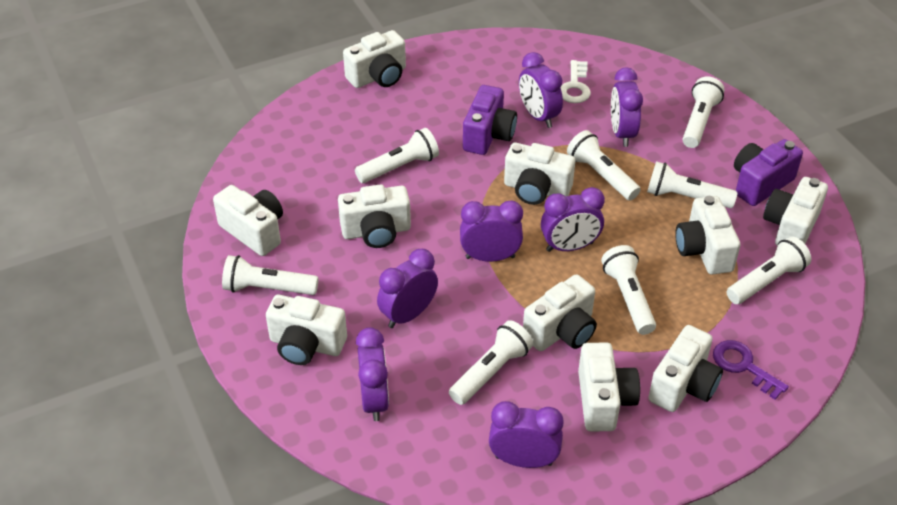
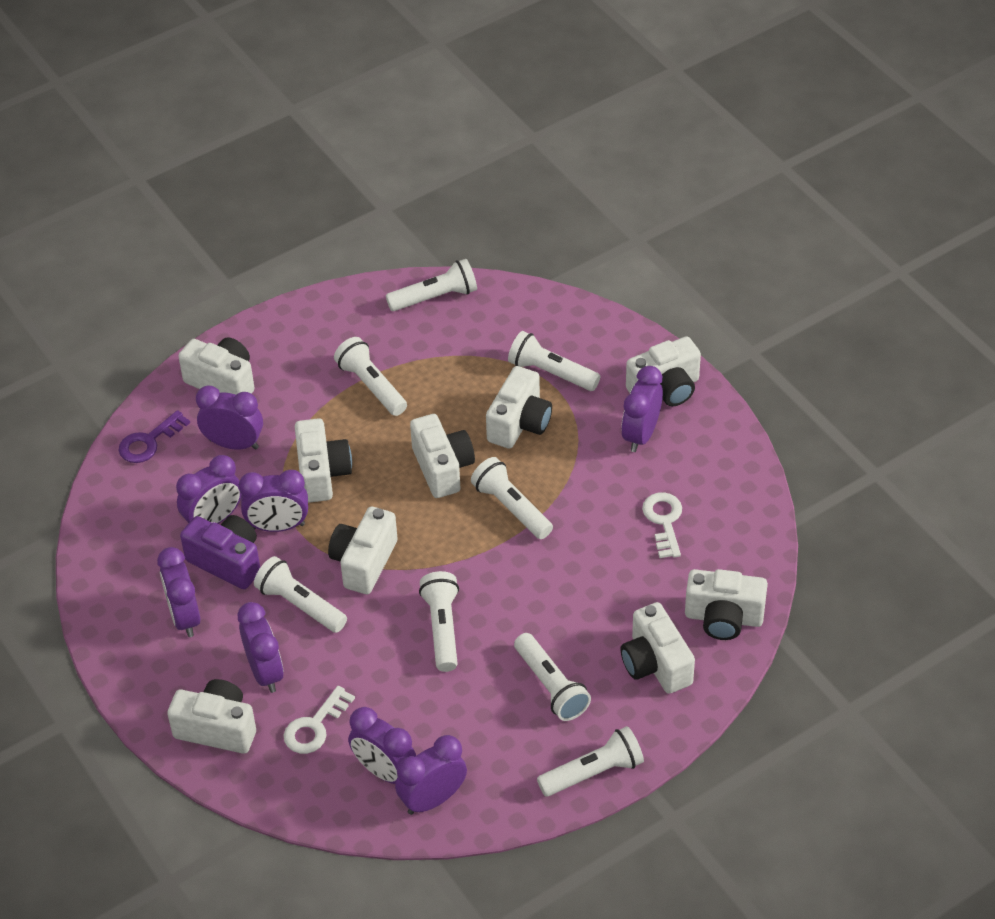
purple camera: 2 -> 1
purple clock: 7 -> 8
white camera: 10 -> 9
white key: 1 -> 2

